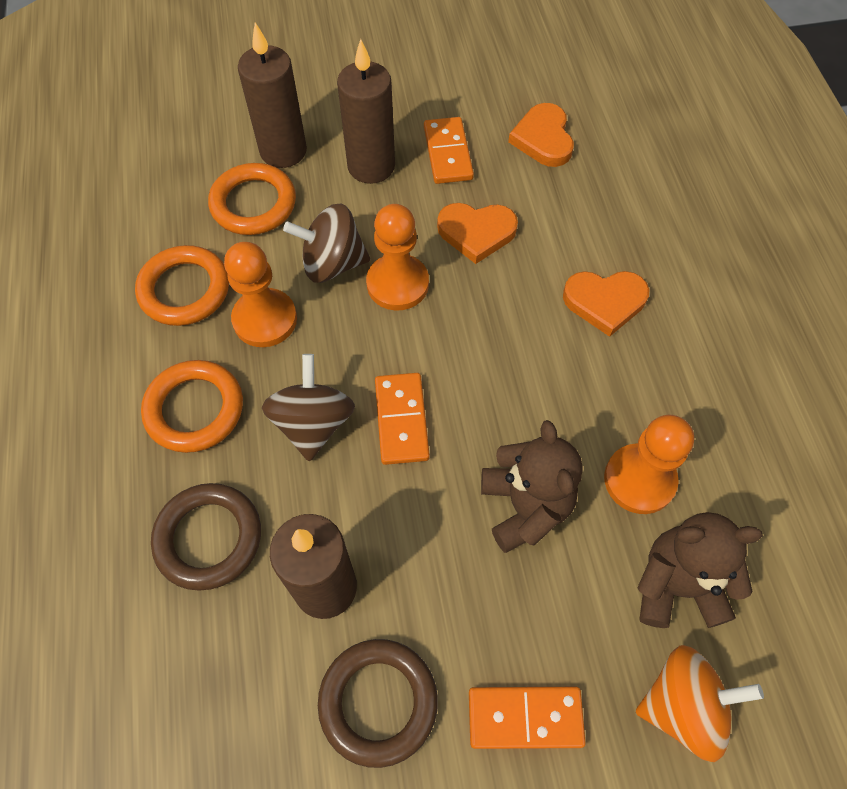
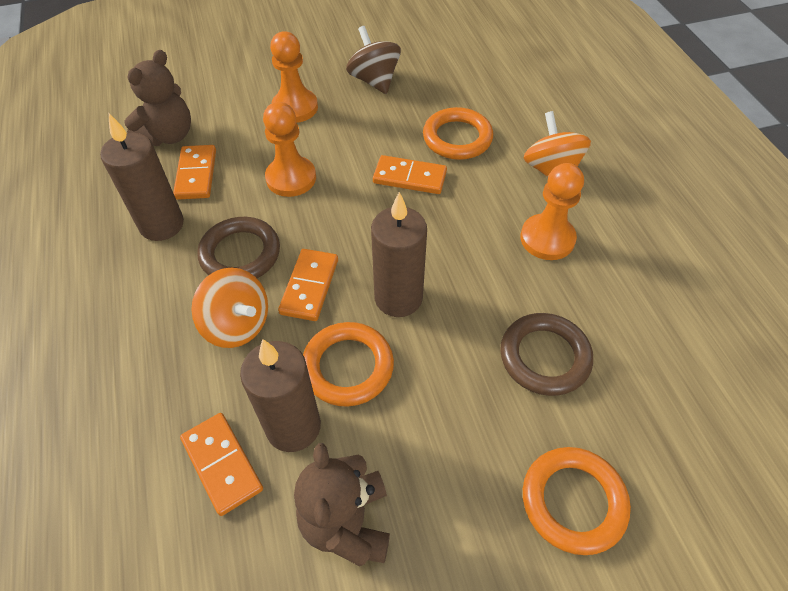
brown spinning top: 2 -> 1
orange domino: 3 -> 4
orange heart: 3 -> 0
orange spinning top: 1 -> 2

